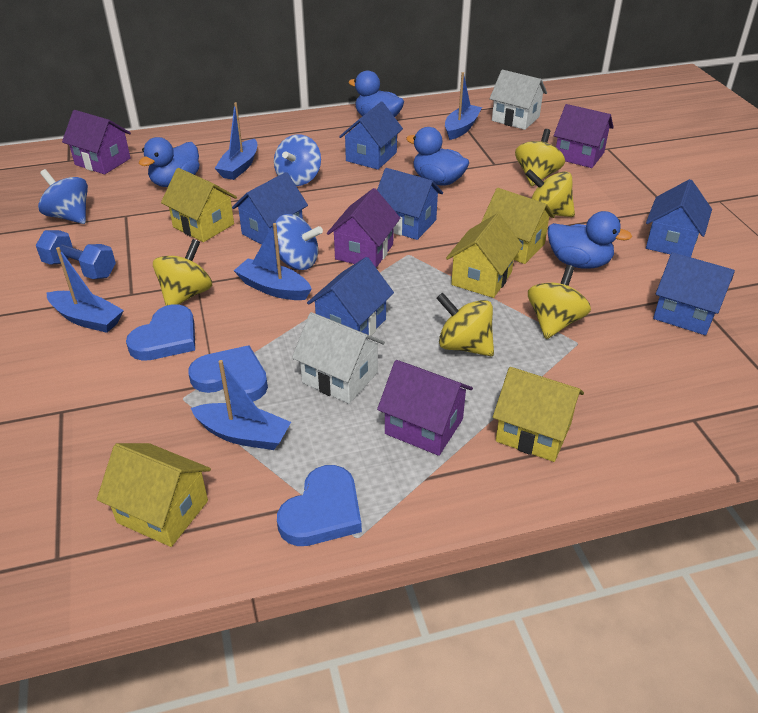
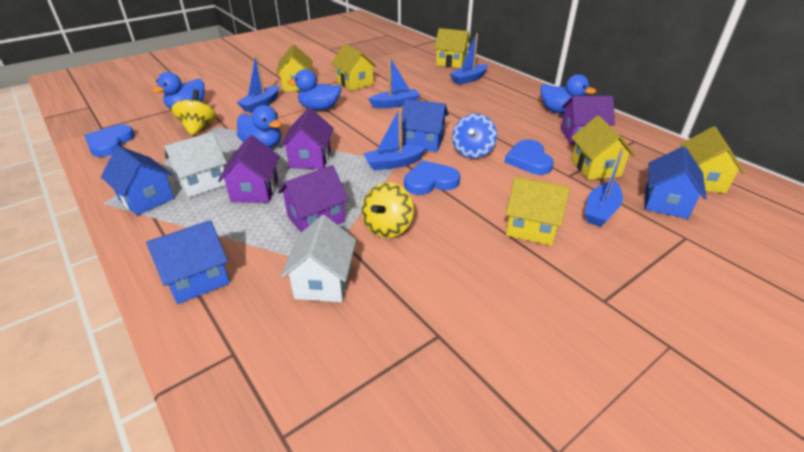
blue dumbbell: 1 -> 0
blue house: 6 -> 4
blue spinning top: 3 -> 1
yellow house: 5 -> 6
yellow spinning top: 5 -> 2

